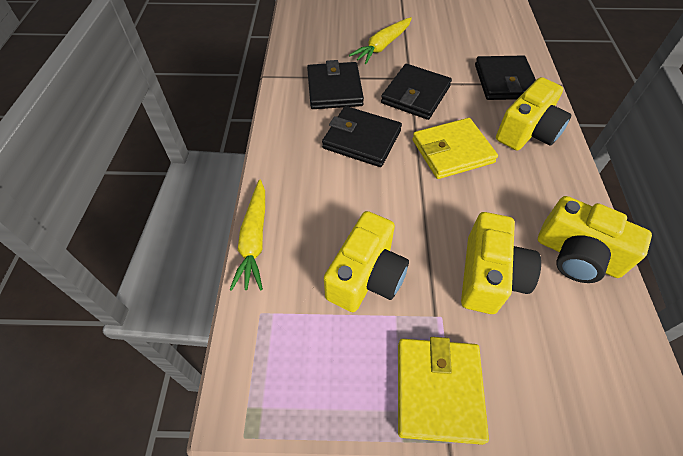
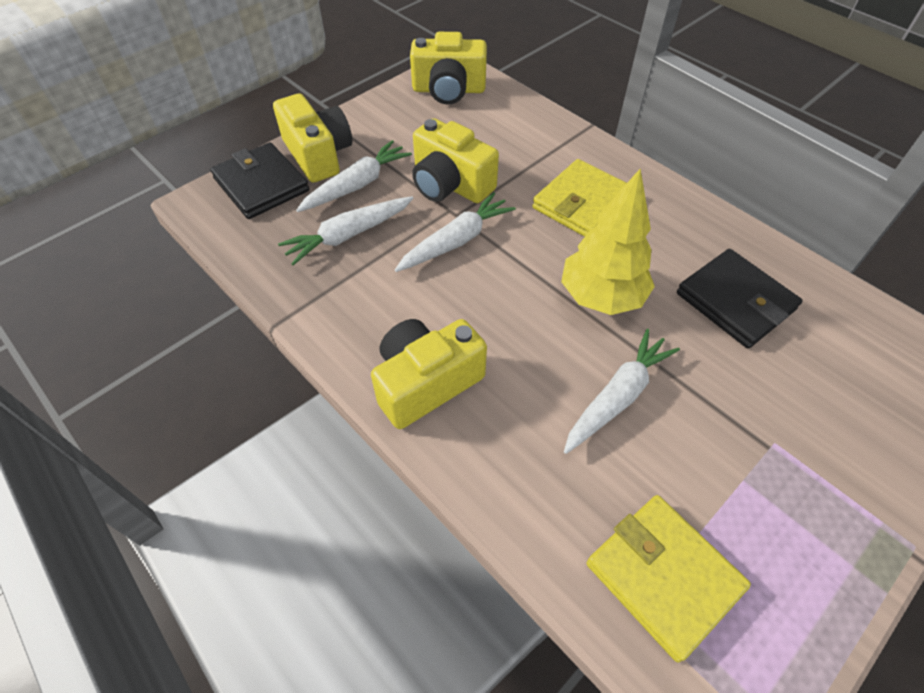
black wallet: 4 -> 2
white carrot: 0 -> 4
yellow carrot: 2 -> 0
yellow tree: 0 -> 1

